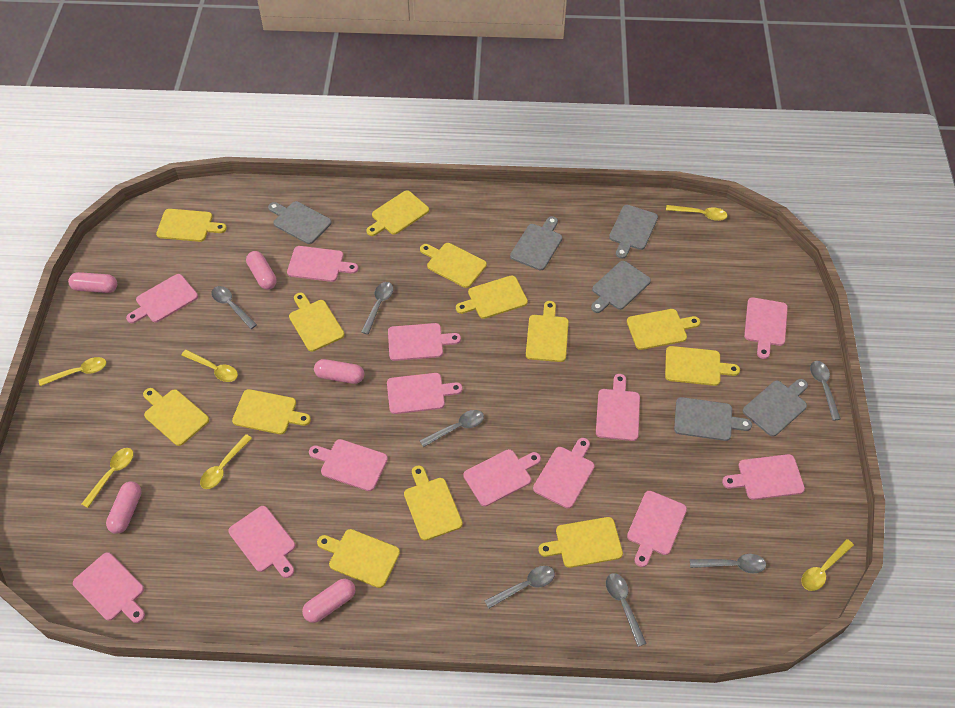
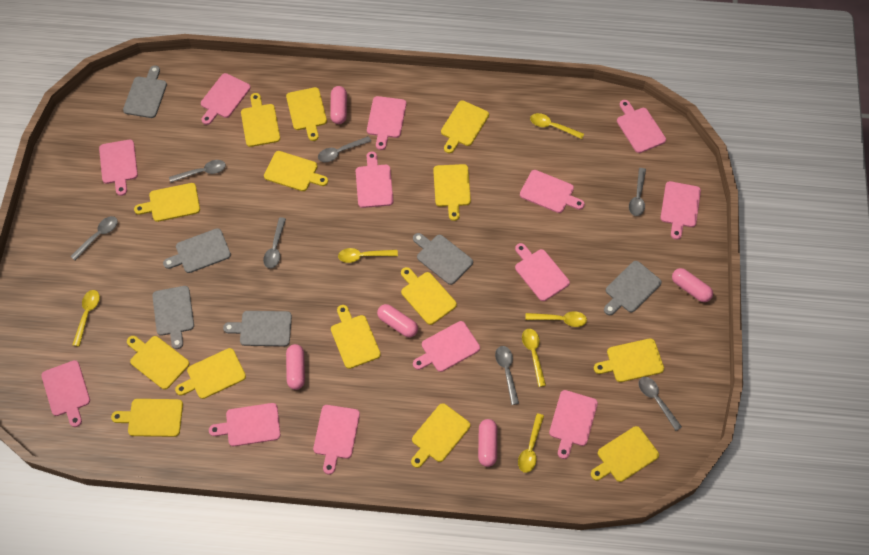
yellow cutting board: 13 -> 14

